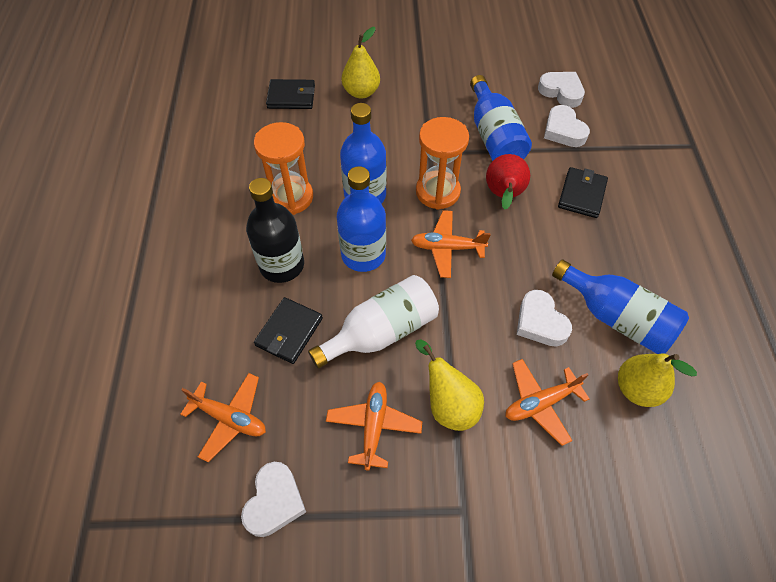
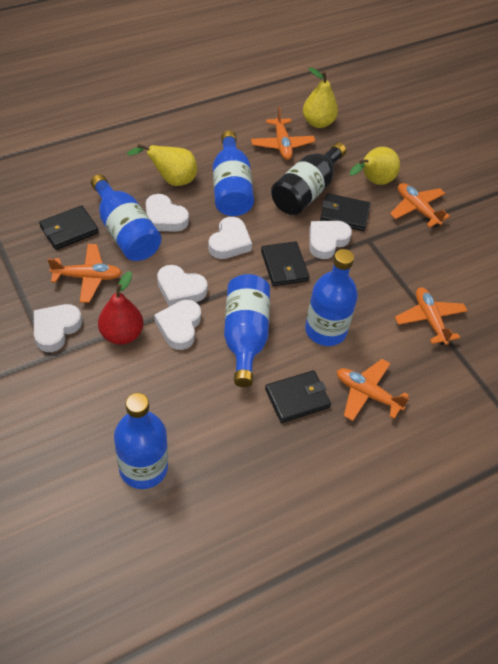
black wallet: 3 -> 4
blue bottle: 4 -> 5
orange hourglass: 2 -> 0
orange plane: 4 -> 5
white bottle: 1 -> 0
white heart: 4 -> 6

